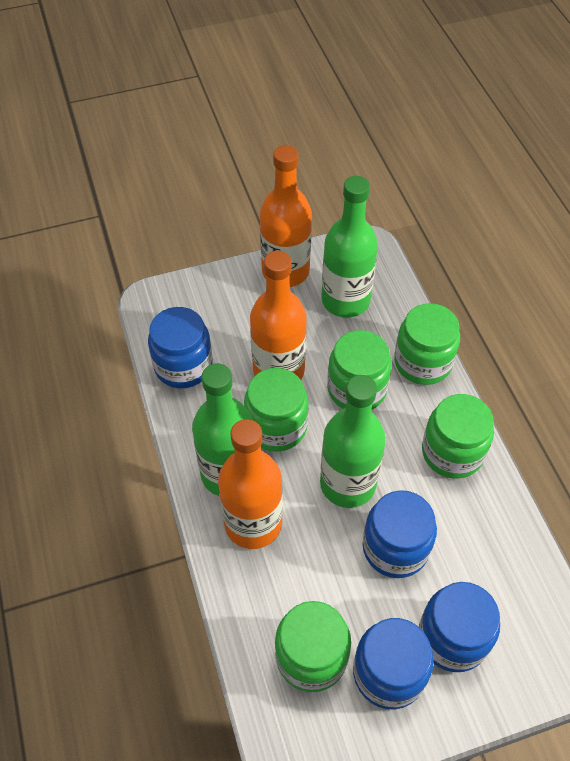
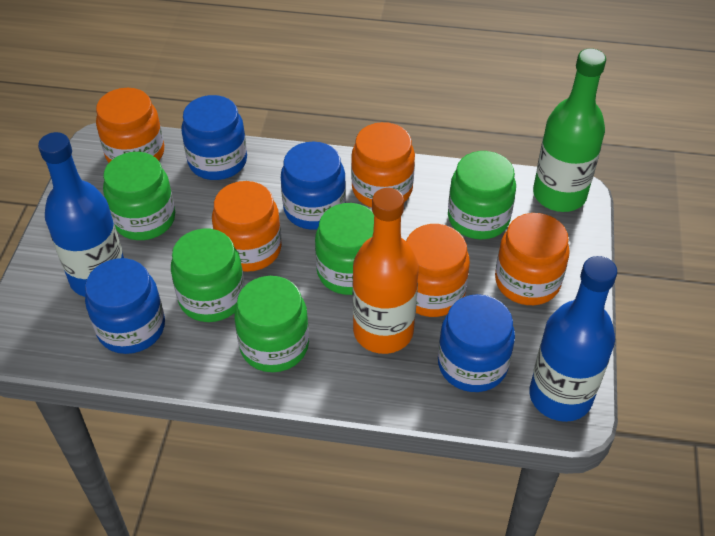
blue bottle: 0 -> 2
green bottle: 3 -> 1
orange bottle: 3 -> 1
orange jar: 0 -> 5

